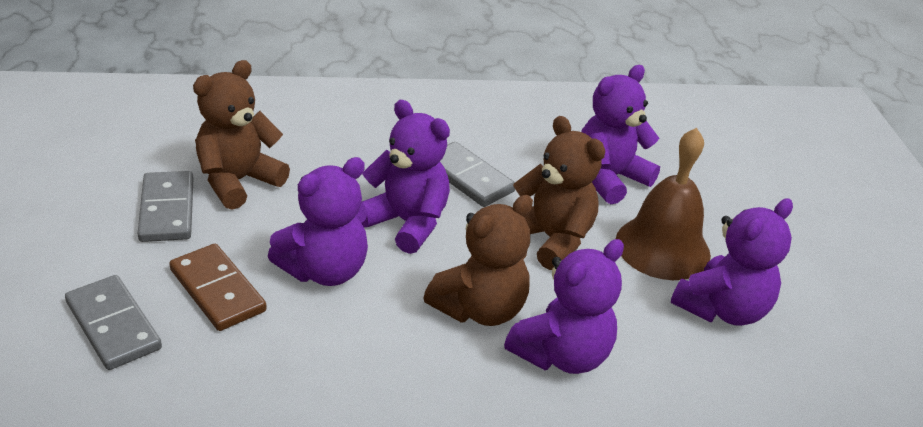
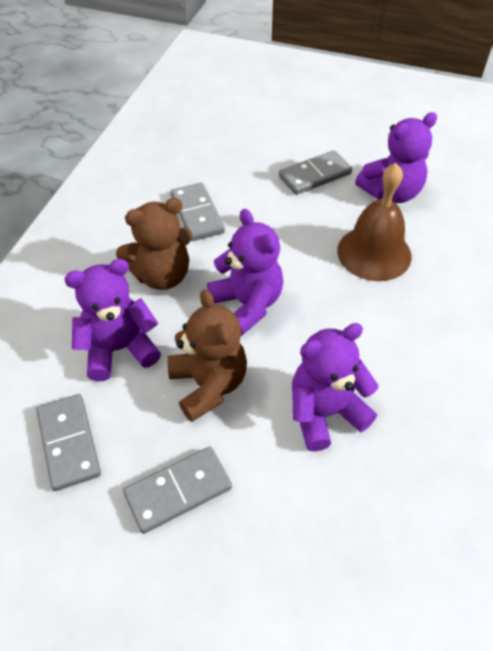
brown domino: 1 -> 0
brown teddy bear: 3 -> 2
grey domino: 3 -> 4
purple teddy bear: 5 -> 4

